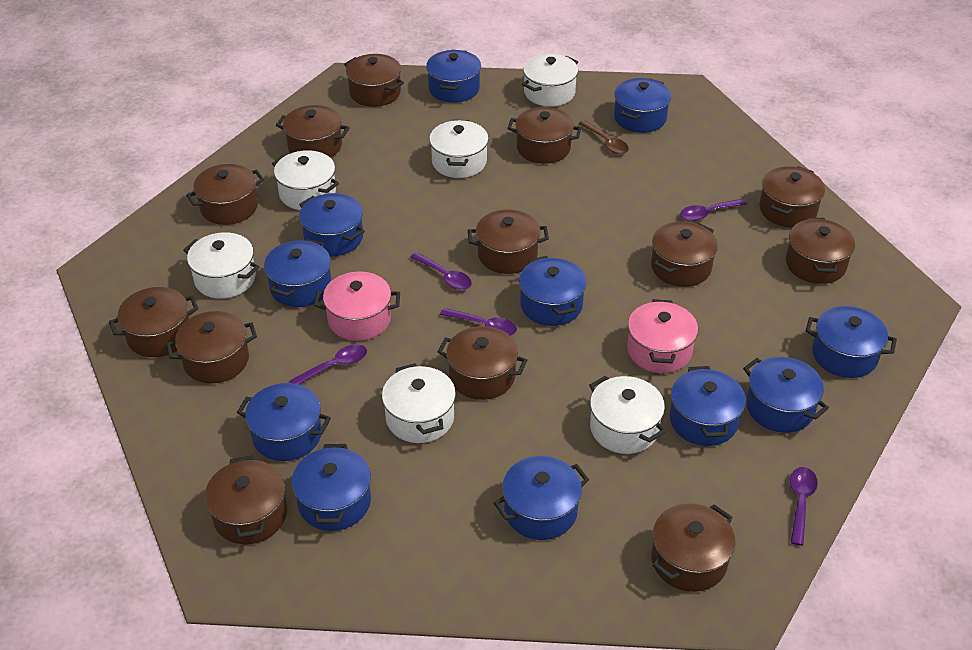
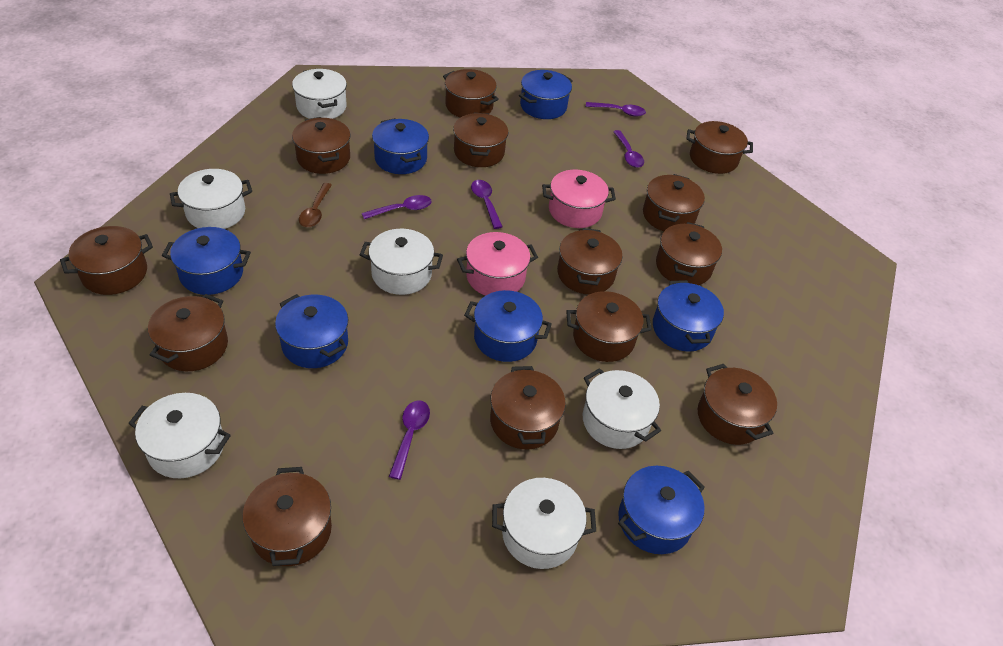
blue pot: 11 -> 7

